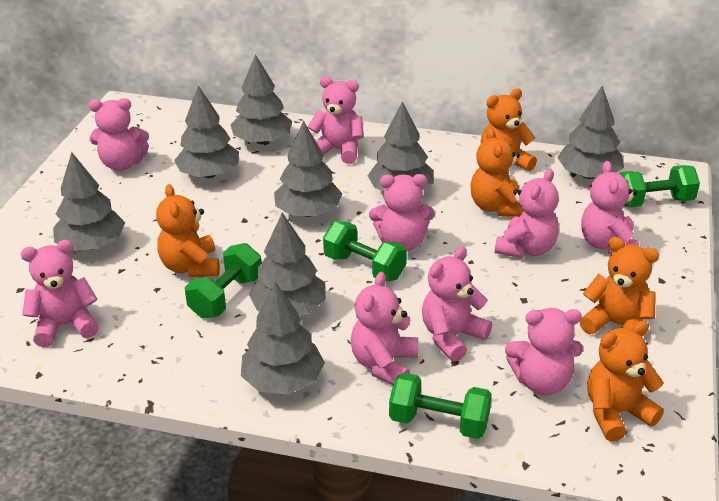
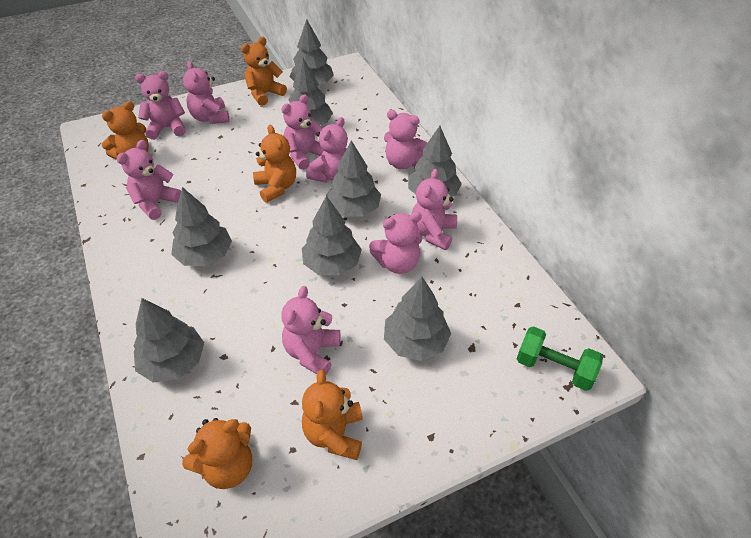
green dumbbell: 4 -> 1

